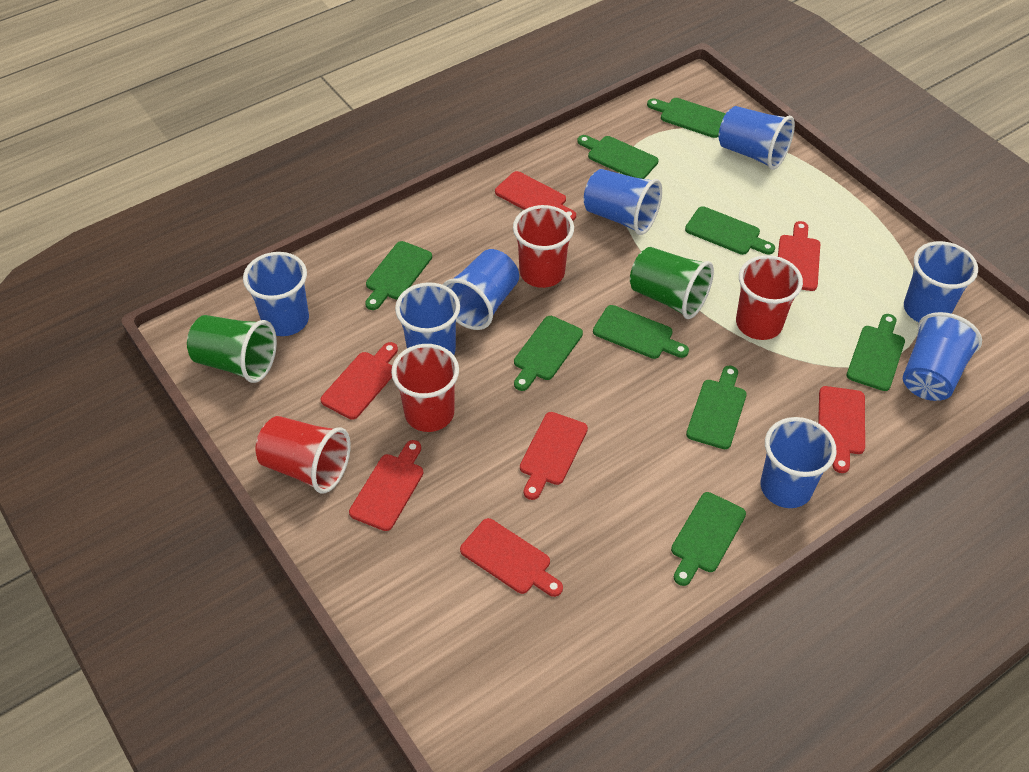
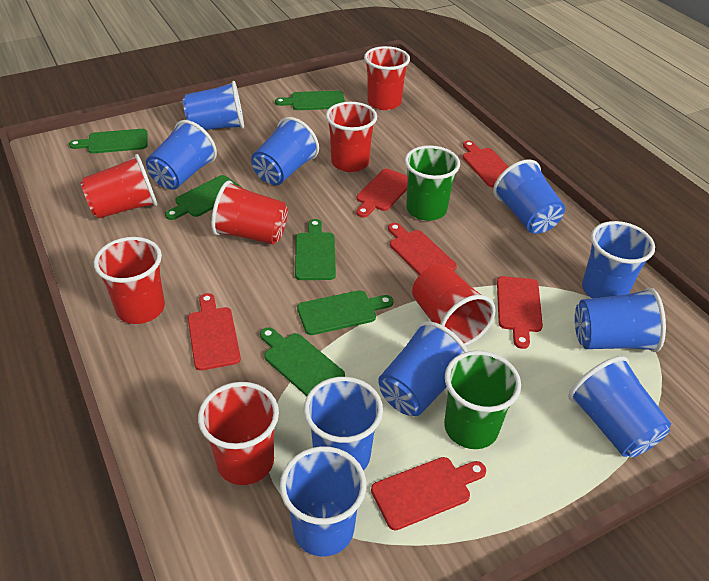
blue cup: 8 -> 10
green cutting board: 9 -> 6
red cup: 4 -> 7
red cutting board: 7 -> 6

